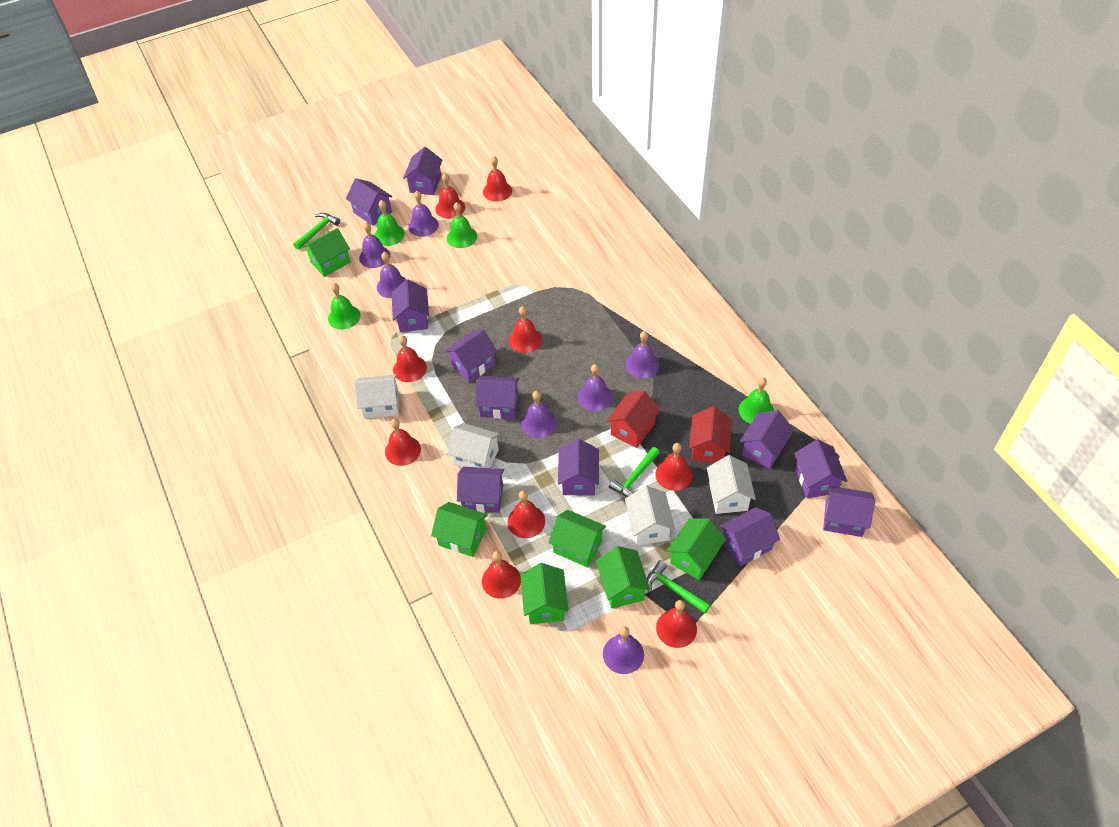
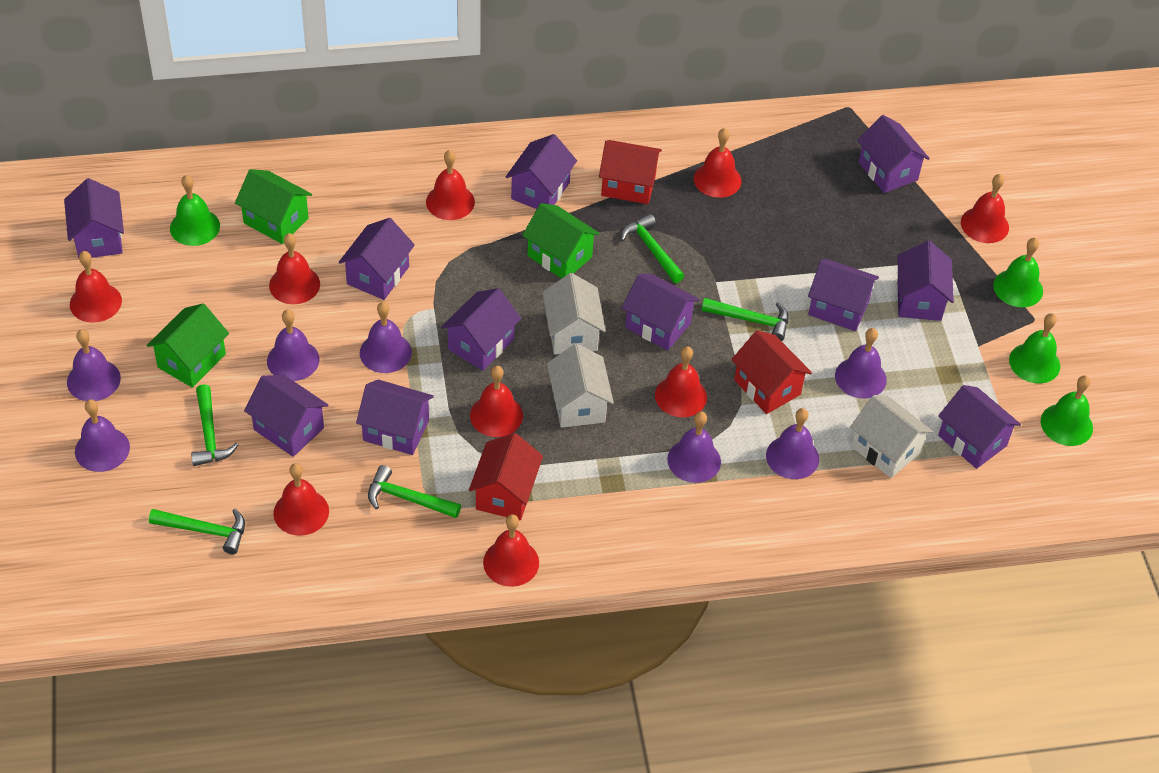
green hammer: 3 -> 5
green house: 6 -> 3
red house: 2 -> 3
white house: 4 -> 3

